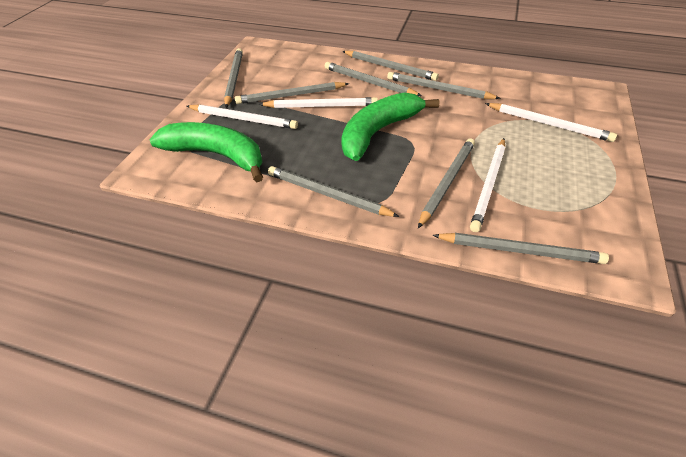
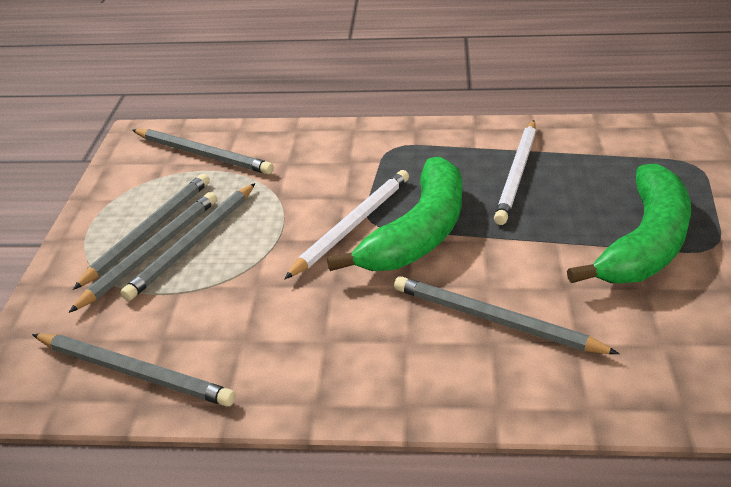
grey pencil: 8 -> 6
white pencil: 4 -> 2

